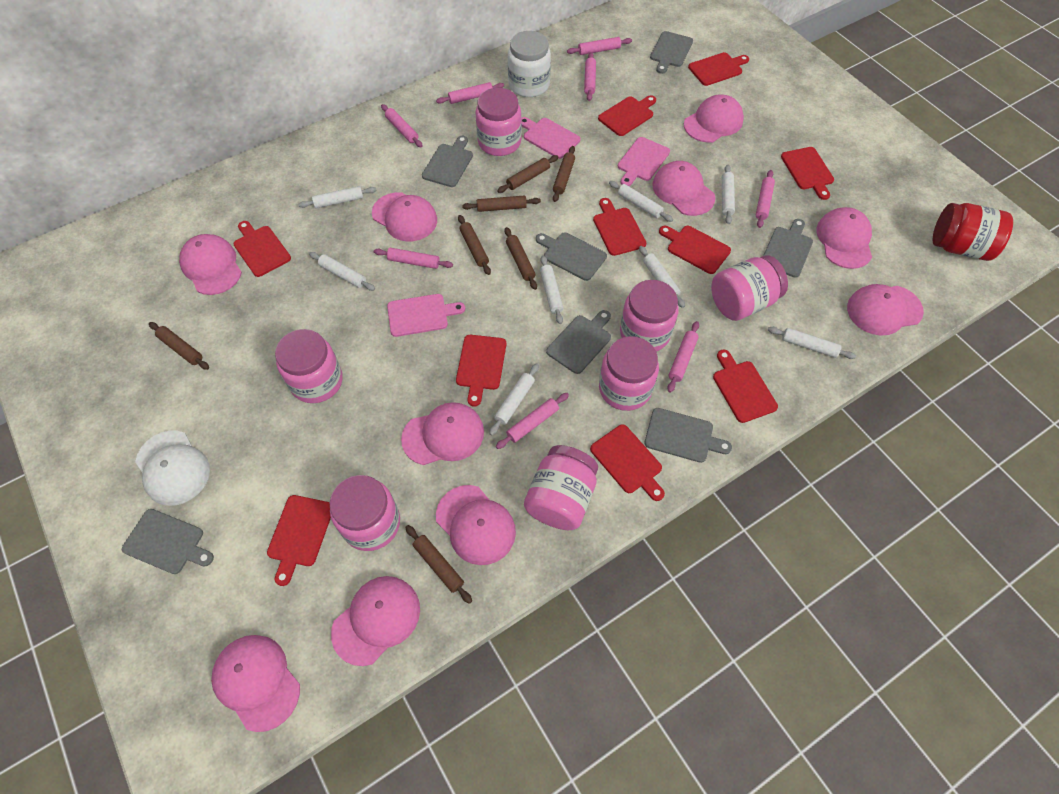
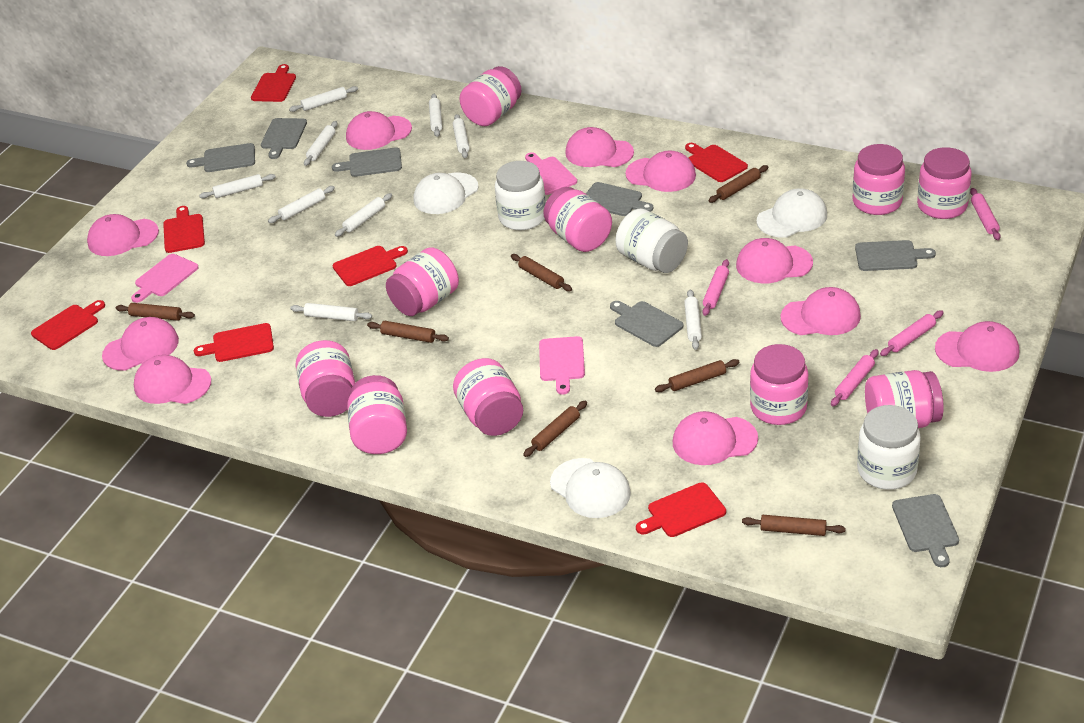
pink jar: 7 -> 10
pink rolling pin: 8 -> 4
red cutting board: 10 -> 7
red jar: 1 -> 0
white cap: 1 -> 3
white jar: 1 -> 3
white rolling pin: 8 -> 9

